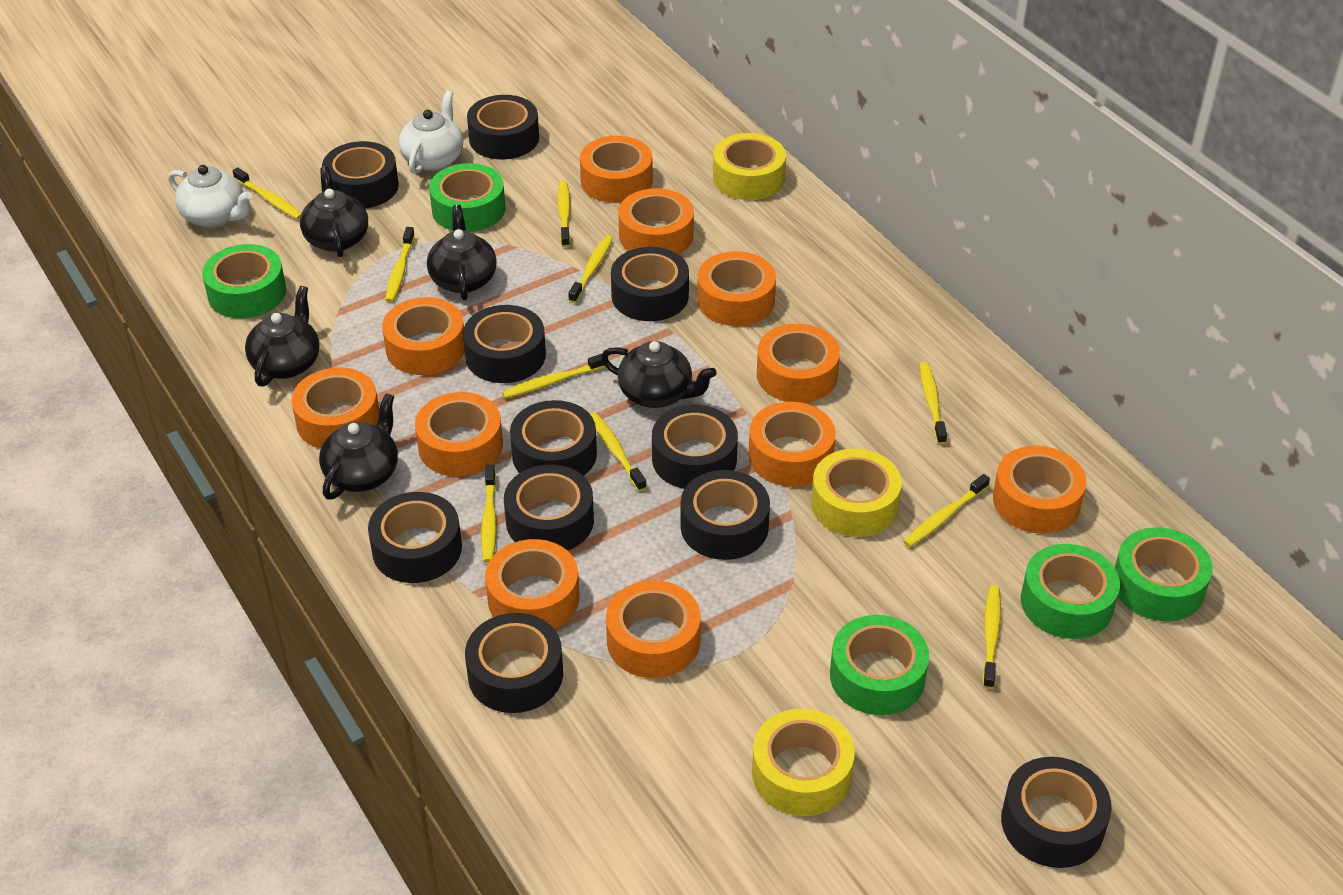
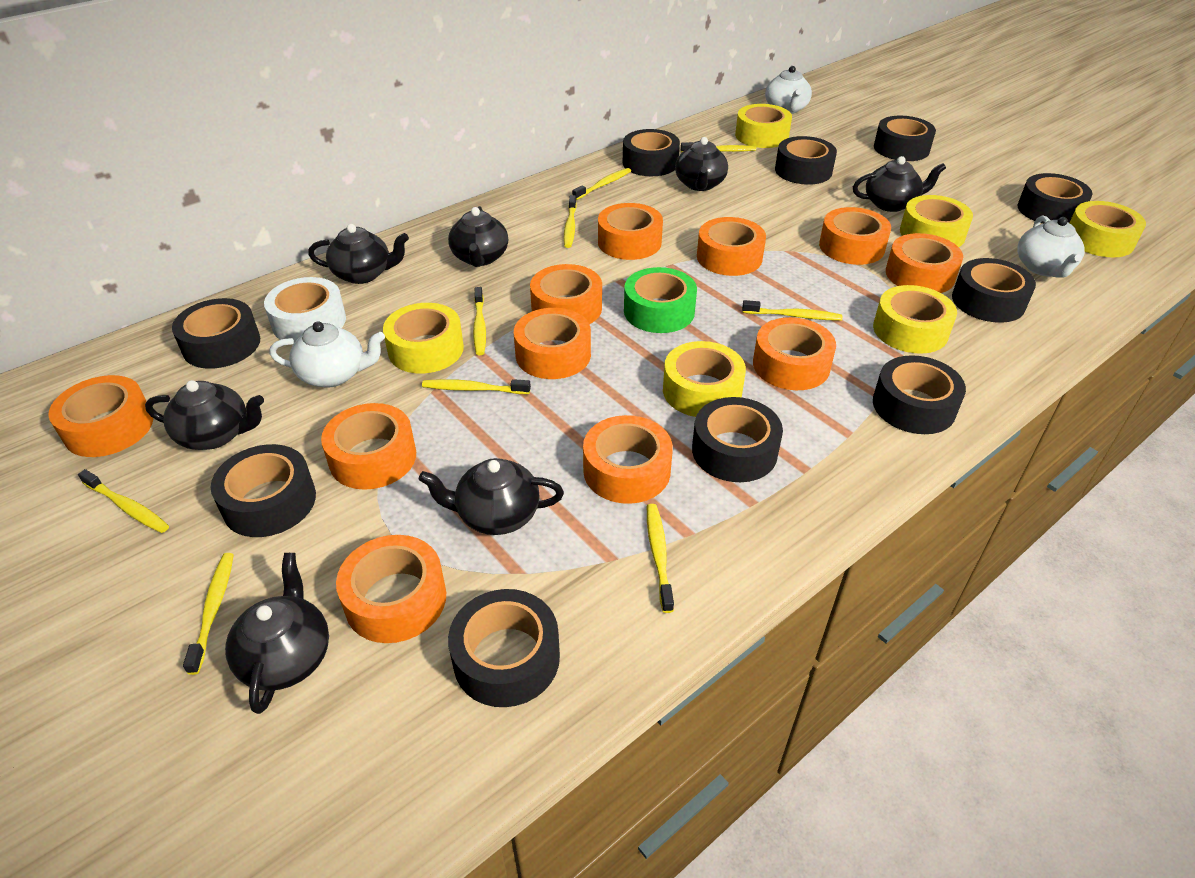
black tape: 11 -> 10
black teapot: 5 -> 7
green tape: 5 -> 1
white tape: 0 -> 1
white teapot: 2 -> 3
yellow tape: 3 -> 6
yellow toothbrush: 10 -> 9

